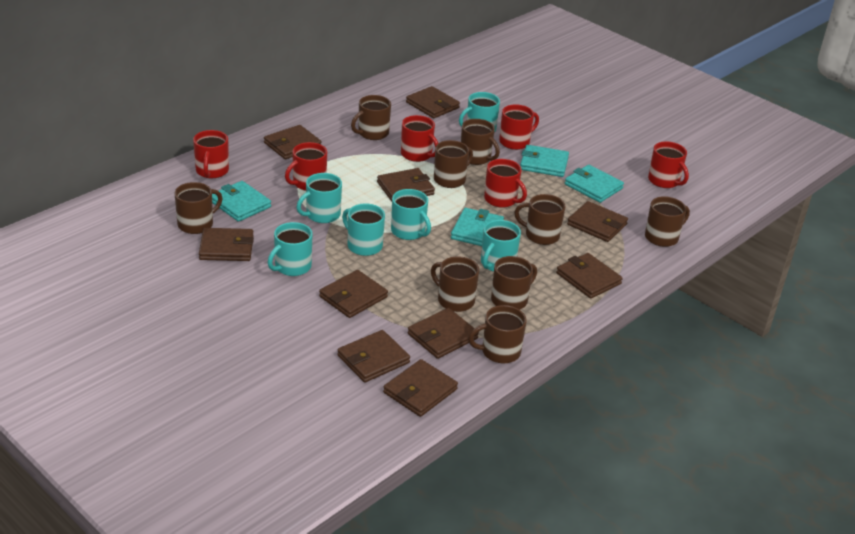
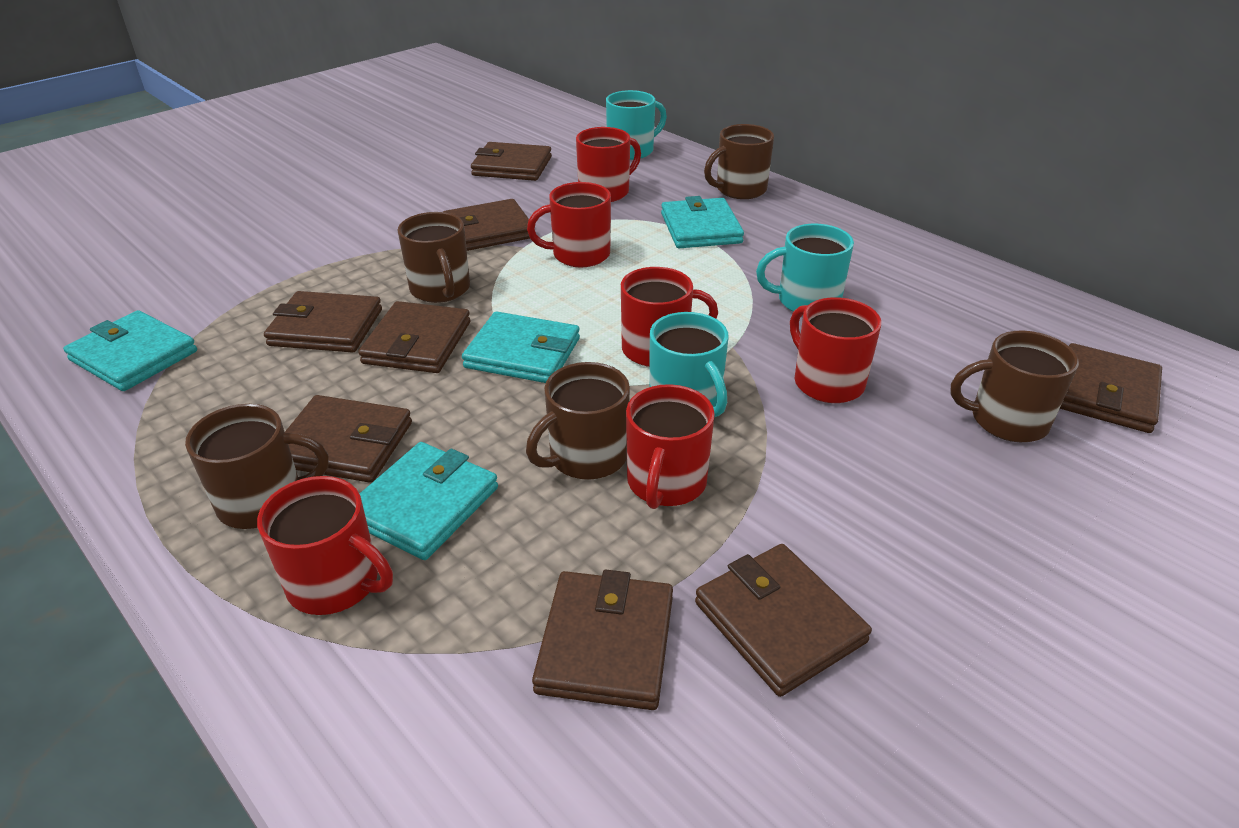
brown mug: 9 -> 5
brown wallet: 10 -> 8
turquoise mug: 6 -> 3

